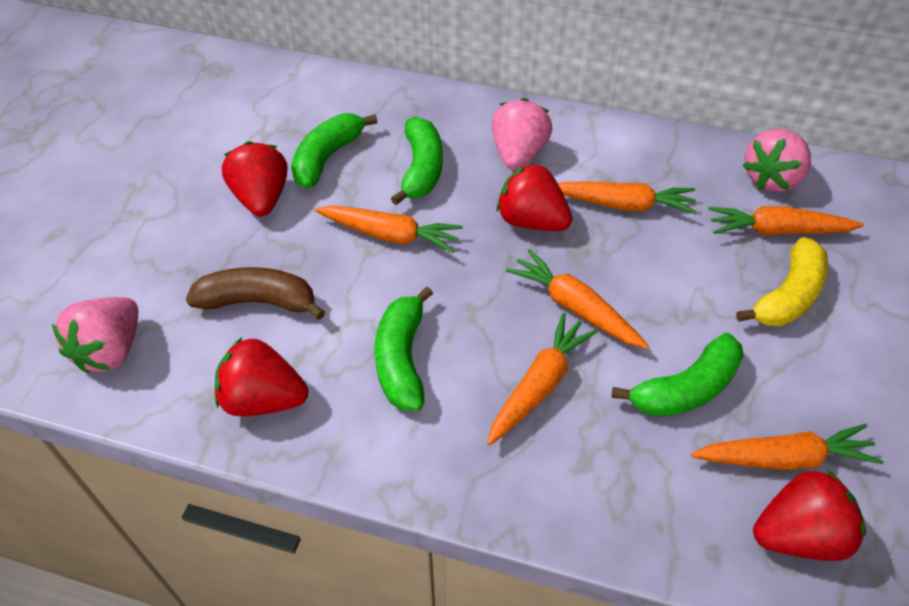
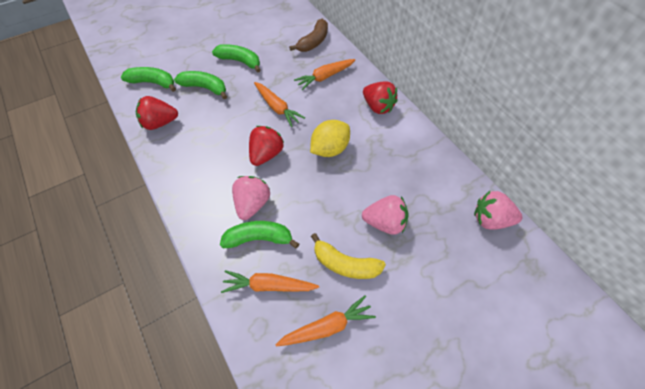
orange carrot: 6 -> 4
red strawberry: 4 -> 3
yellow lemon: 0 -> 1

